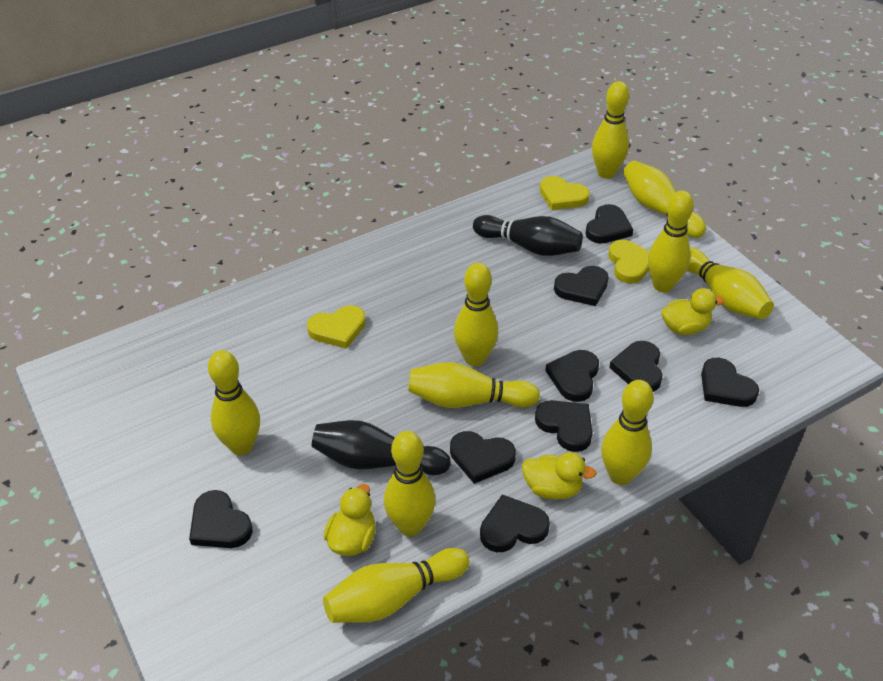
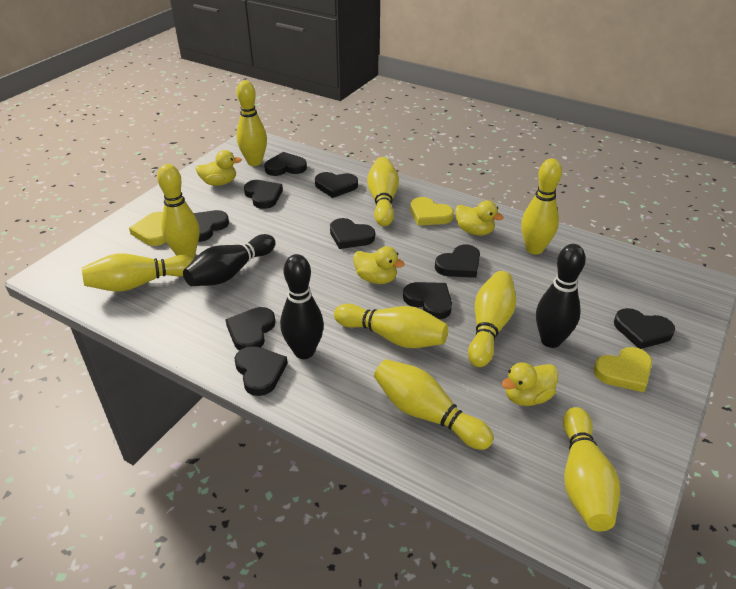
black bowling pin: 2 -> 3
black heart: 9 -> 10
yellow bowling pin: 10 -> 9
yellow duck: 3 -> 4

